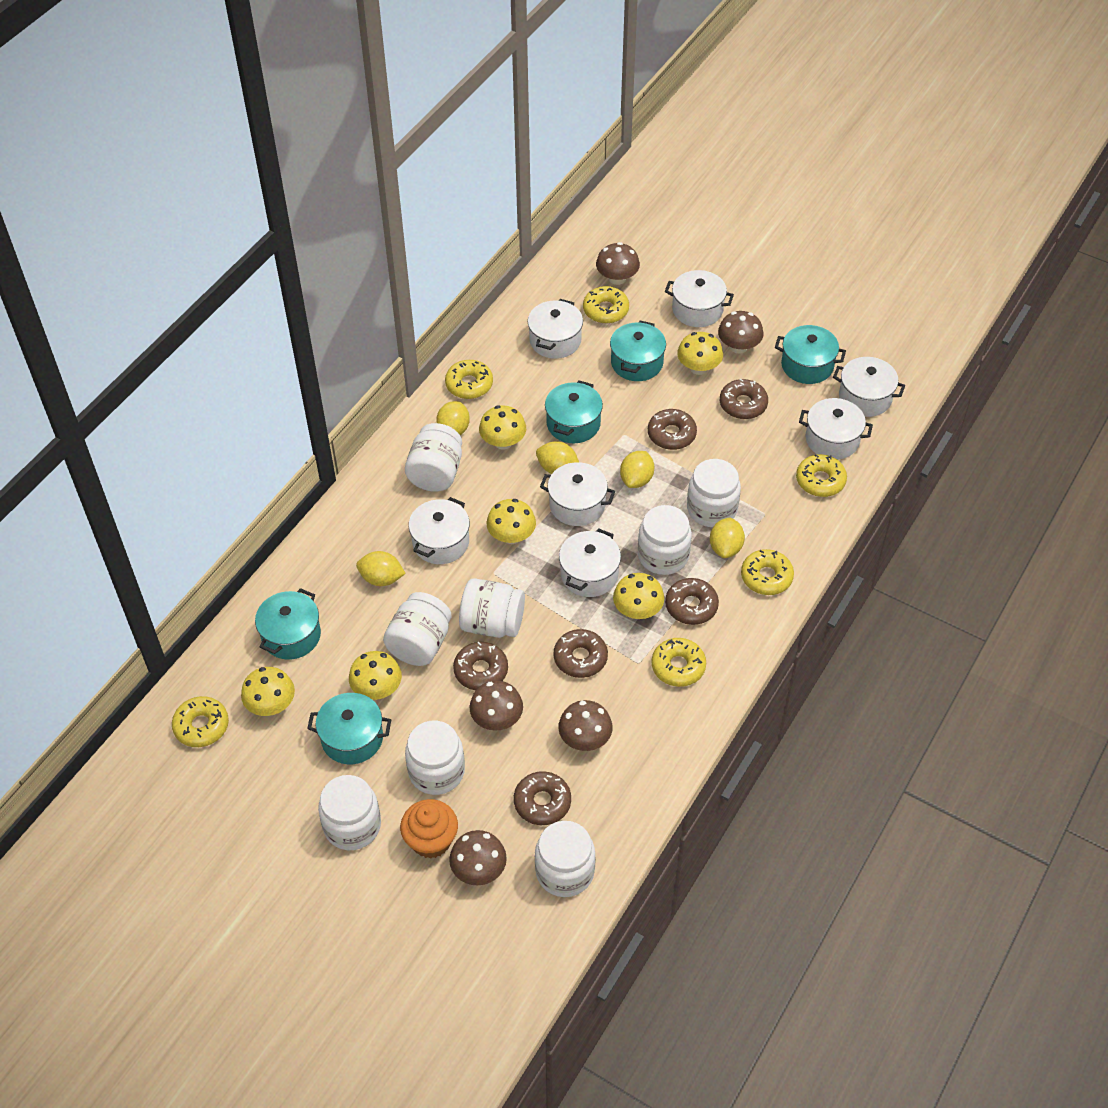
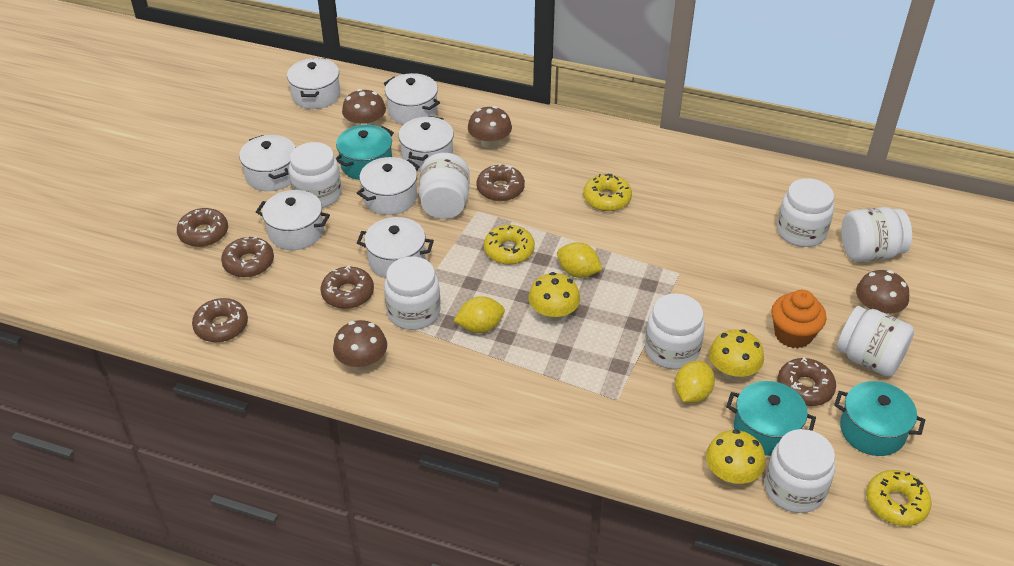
brown mushroom: 5 -> 4
turquoise pot: 5 -> 3
yellow donut: 6 -> 3
yellow lemon: 5 -> 3
yellow mushroom: 6 -> 3

